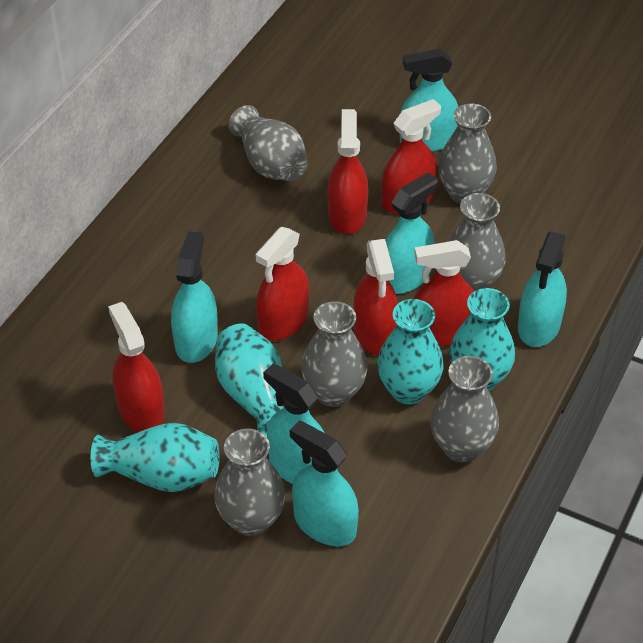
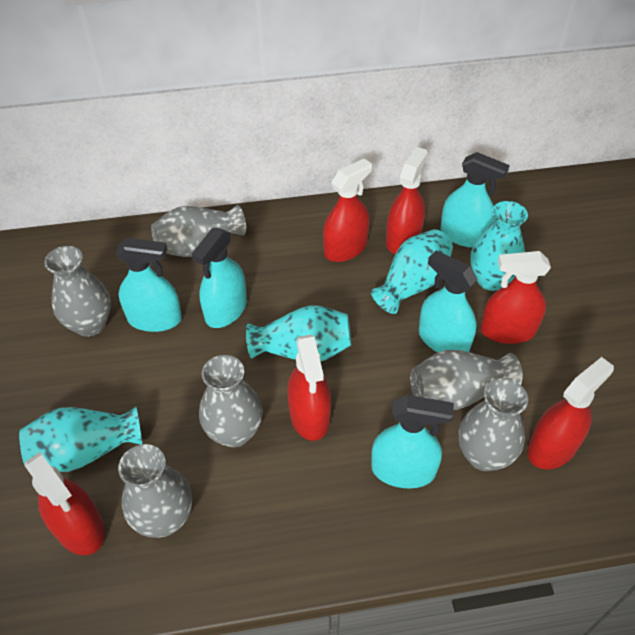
turquoise spray bottle: 6 -> 5

